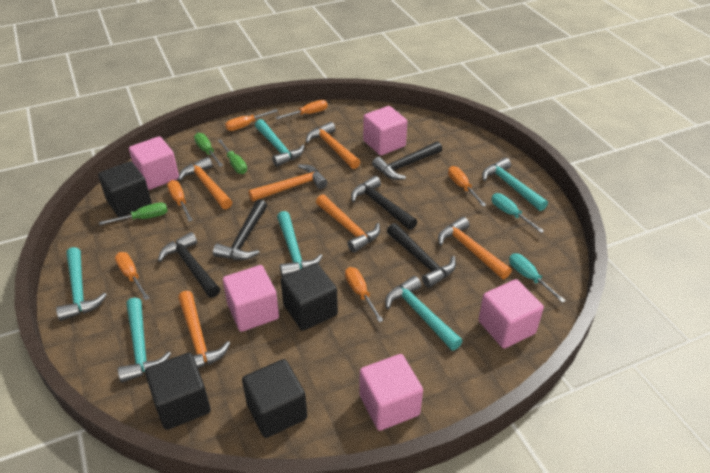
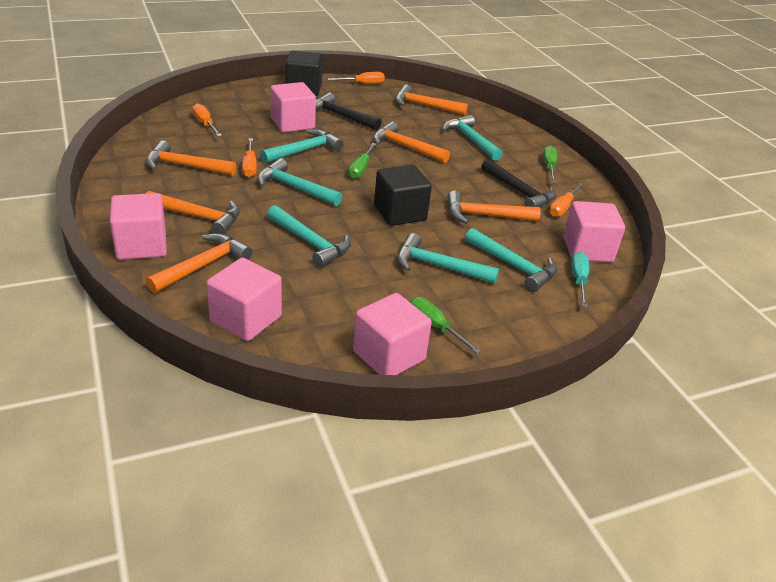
black cube: 4 -> 2
black hammer: 5 -> 2
orange screwdriver: 6 -> 4
turquoise screwdriver: 2 -> 1

